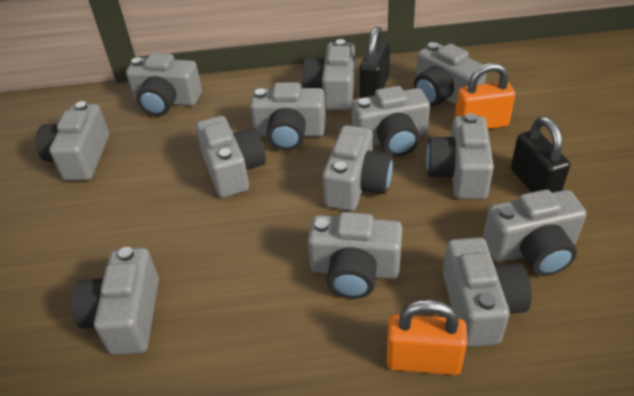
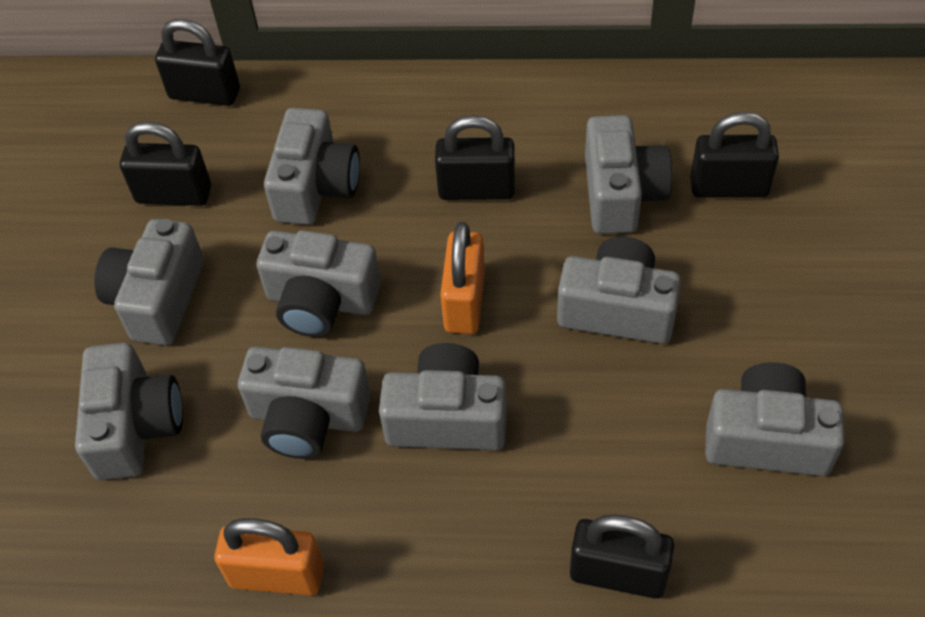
black padlock: 2 -> 5
grey camera: 13 -> 9

